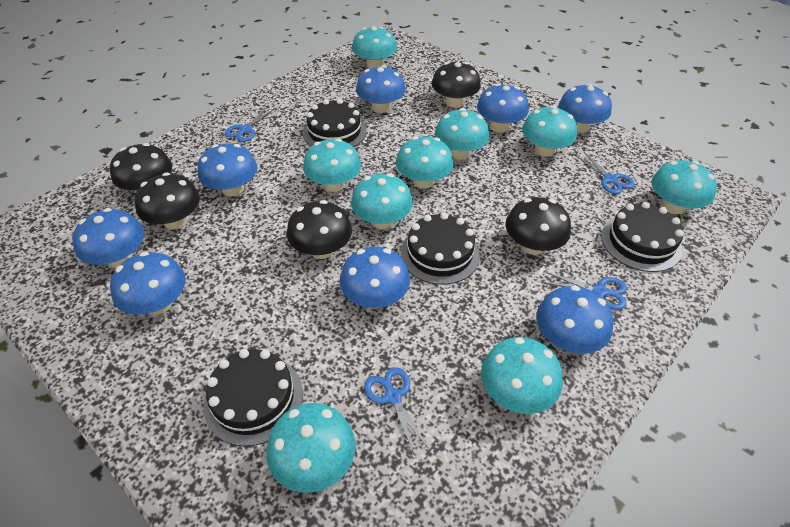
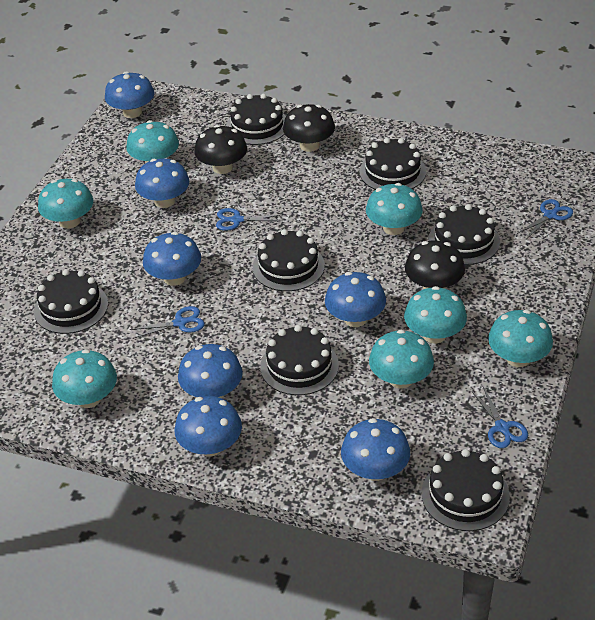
black cake: 4 -> 7
black mushroom: 5 -> 3
blue mushroom: 8 -> 7
turquoise mushroom: 9 -> 7

